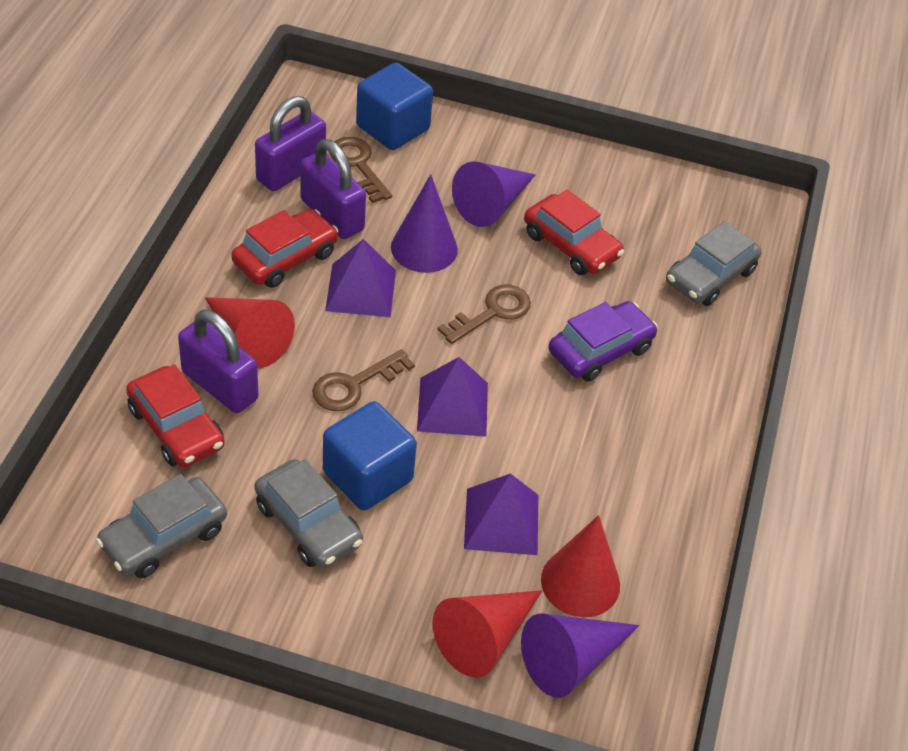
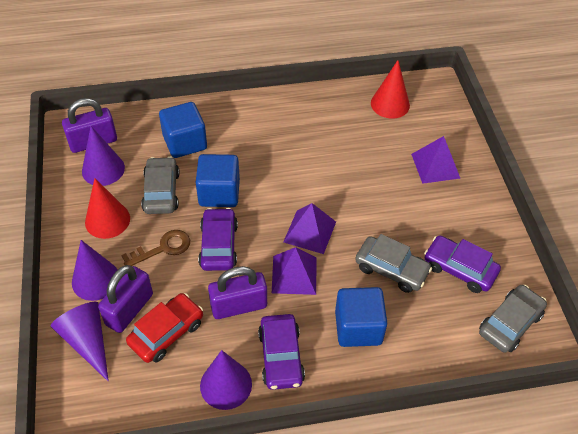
blue cube: 2 -> 3
brown key: 3 -> 1
purple car: 1 -> 3
purple cone: 3 -> 4
red car: 3 -> 1
red cone: 3 -> 2

